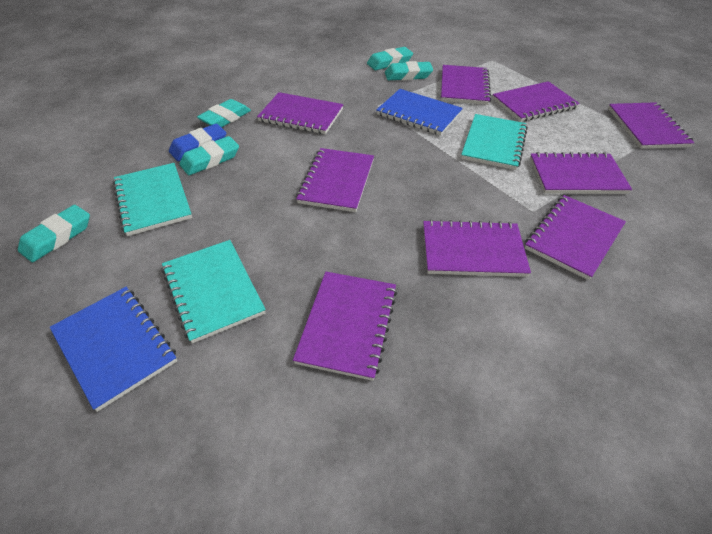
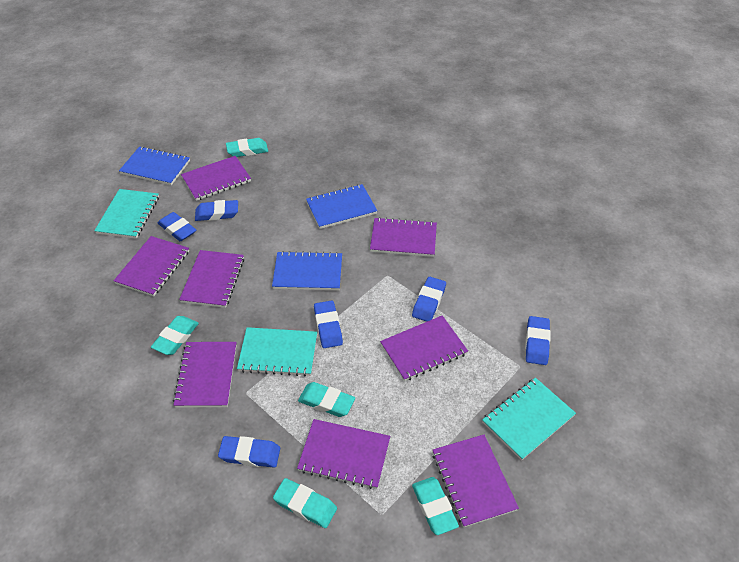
blue eraser: 1 -> 6
blue notebook: 2 -> 3
purple notebook: 9 -> 8

